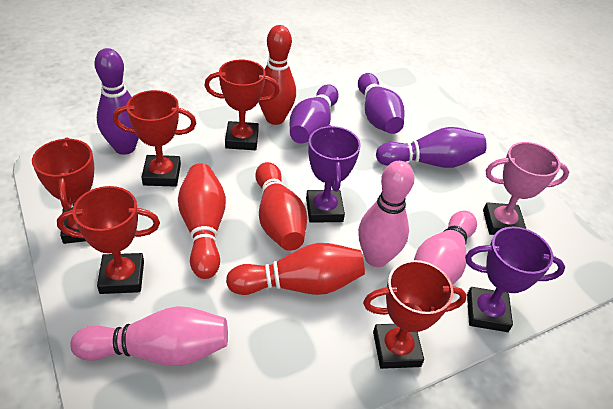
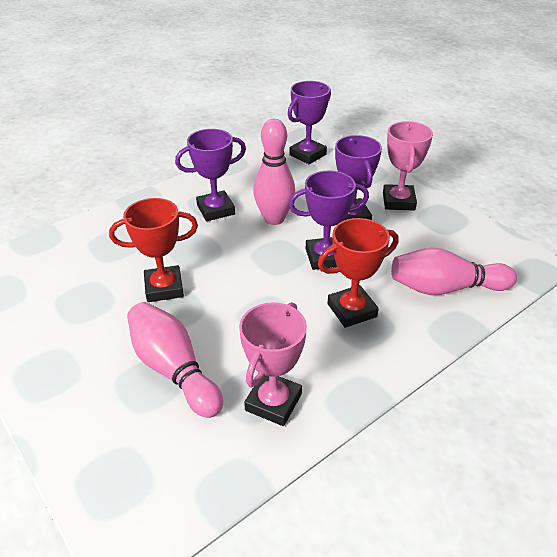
pink trophy: 1 -> 2
purple bowling pin: 4 -> 0
purple trophy: 2 -> 4
red bowling pin: 4 -> 0
red trophy: 5 -> 2

